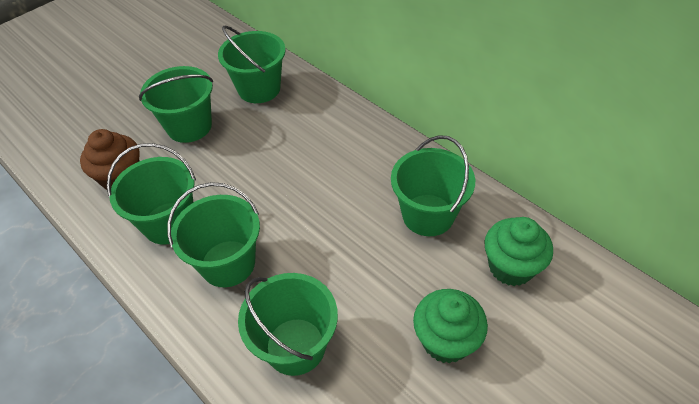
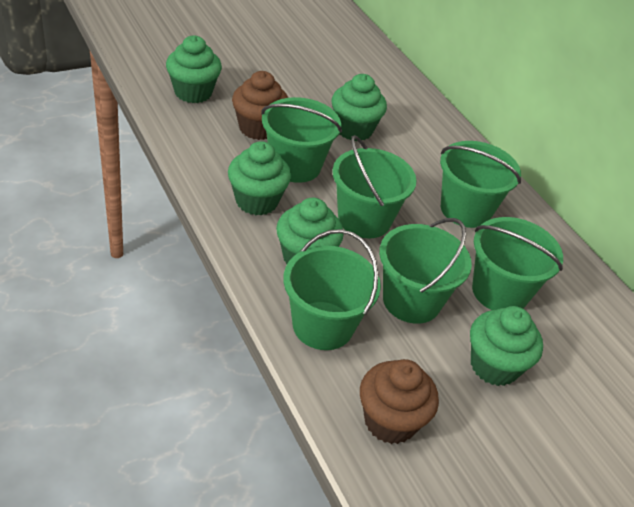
brown cupcake: 1 -> 2
green cupcake: 2 -> 5

